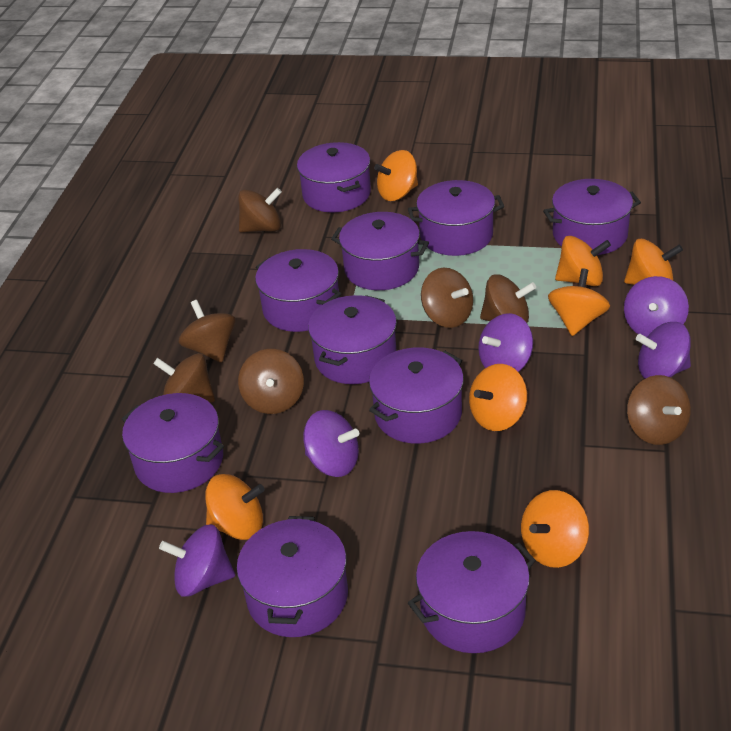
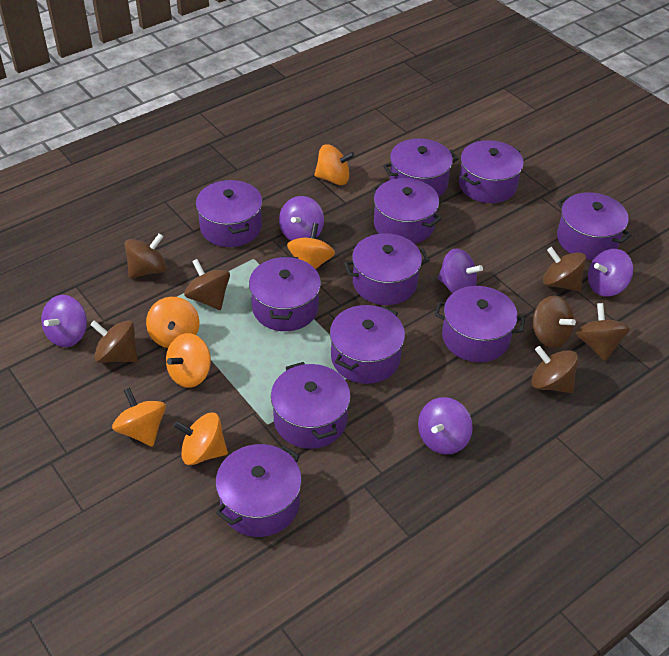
orange spinning top: 7 -> 6
purple pot: 10 -> 11

